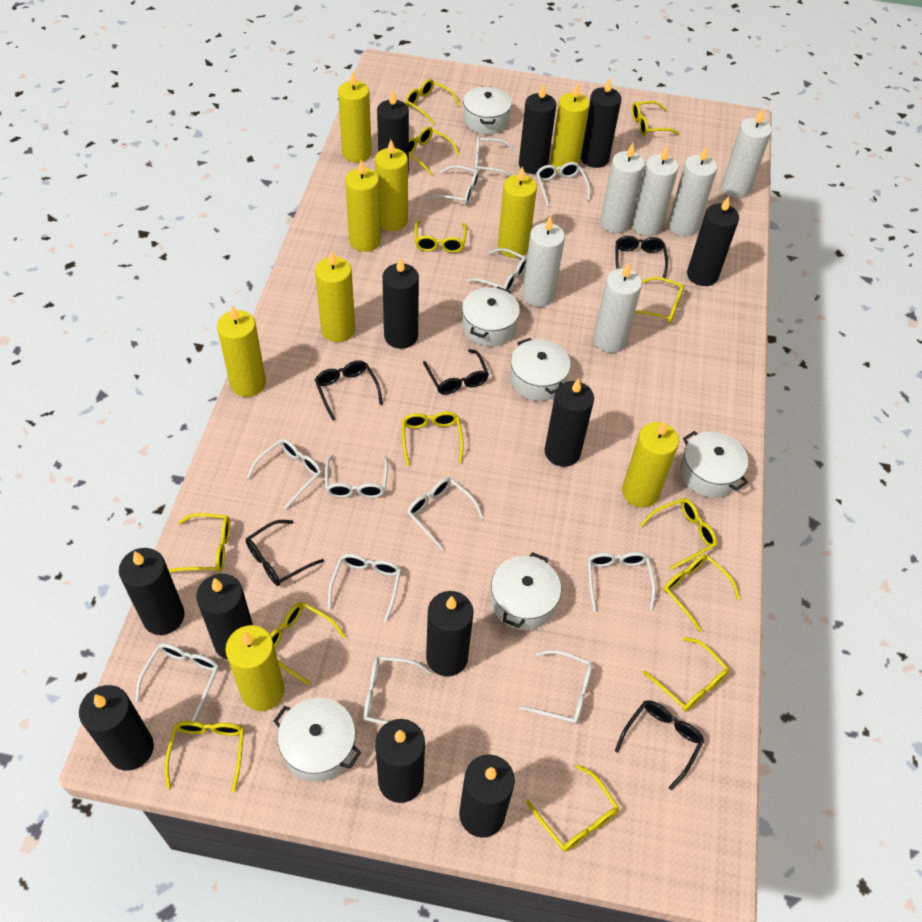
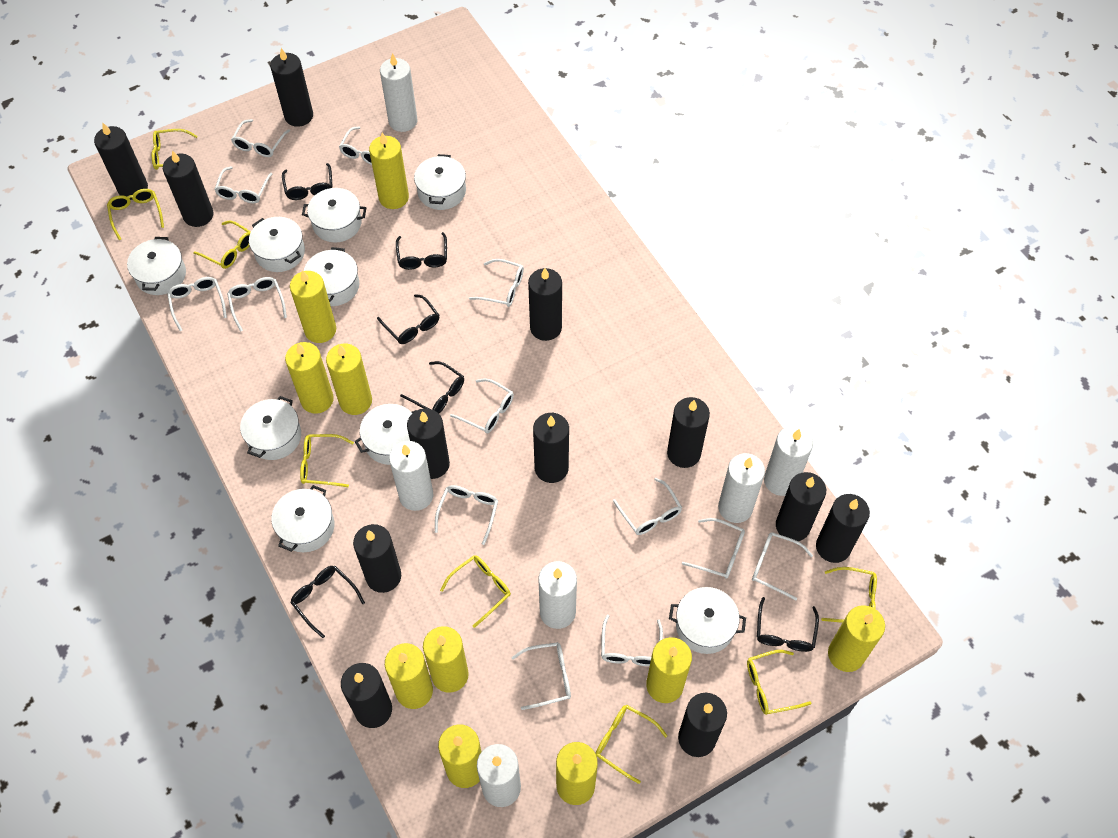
black glasses: 5 -> 6
white glasses: 12 -> 13
white pot: 6 -> 9
yellow candle: 9 -> 10
yellow glasses: 13 -> 8

